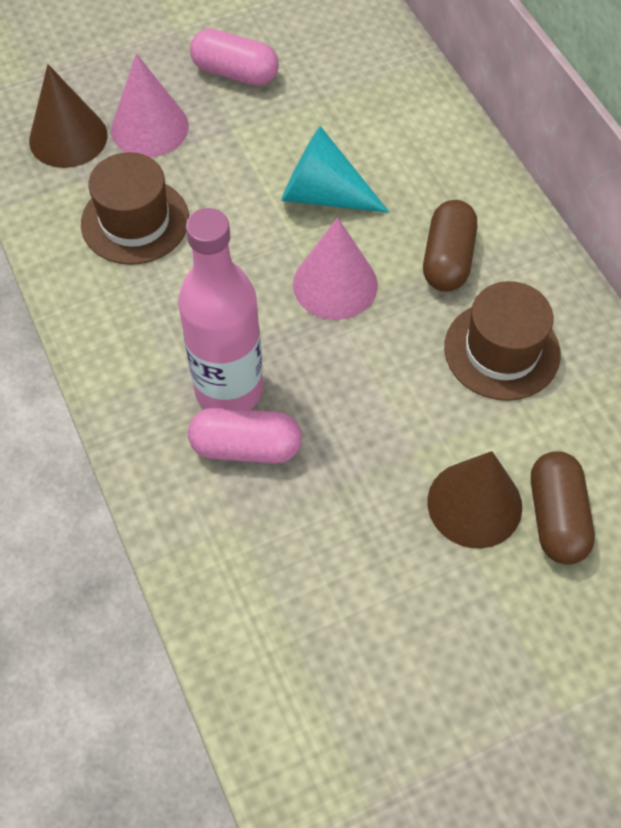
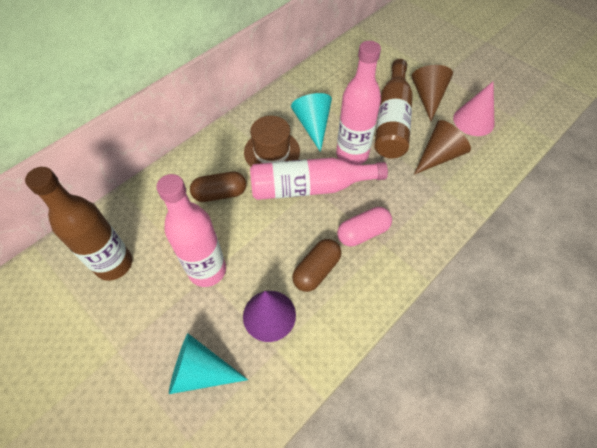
brown bottle: 0 -> 2
brown hat: 2 -> 1
pink bottle: 1 -> 3
pink capsule: 2 -> 1
pink cone: 2 -> 1
purple cone: 0 -> 1
turquoise cone: 1 -> 2

